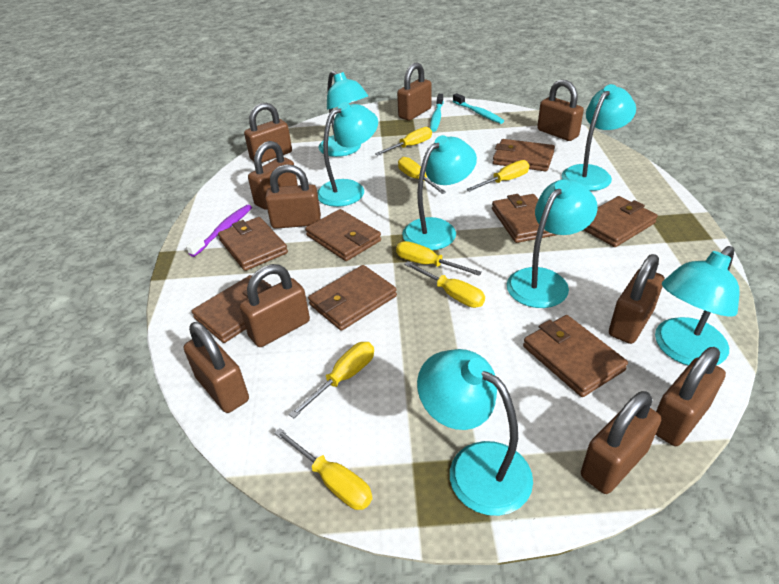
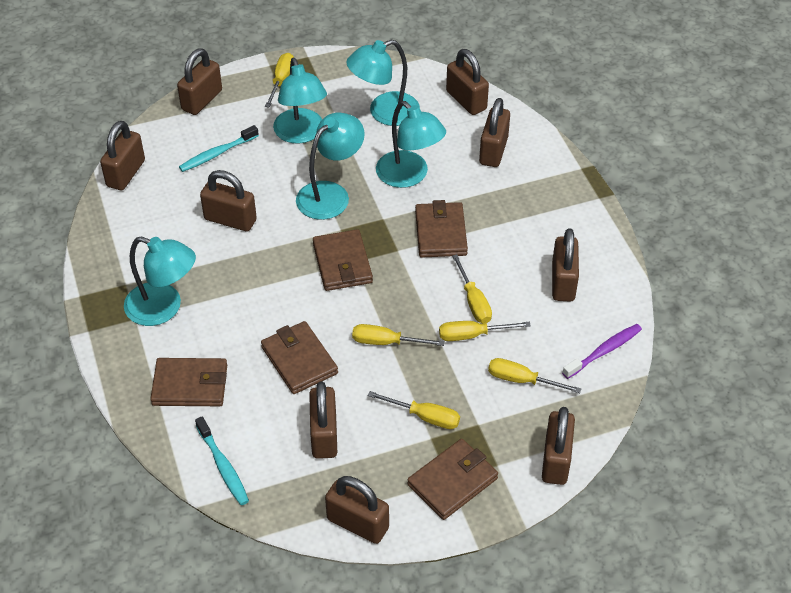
brown padlock: 10 -> 9
brown wallet: 8 -> 5
turquoise lamp: 7 -> 5
yellow screwdriver: 7 -> 6

